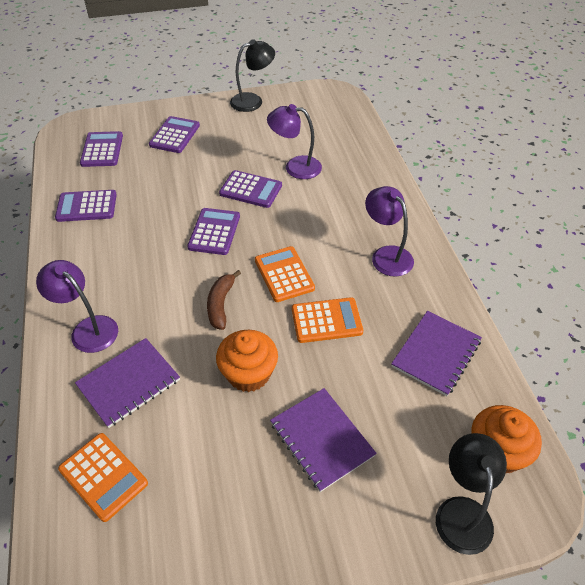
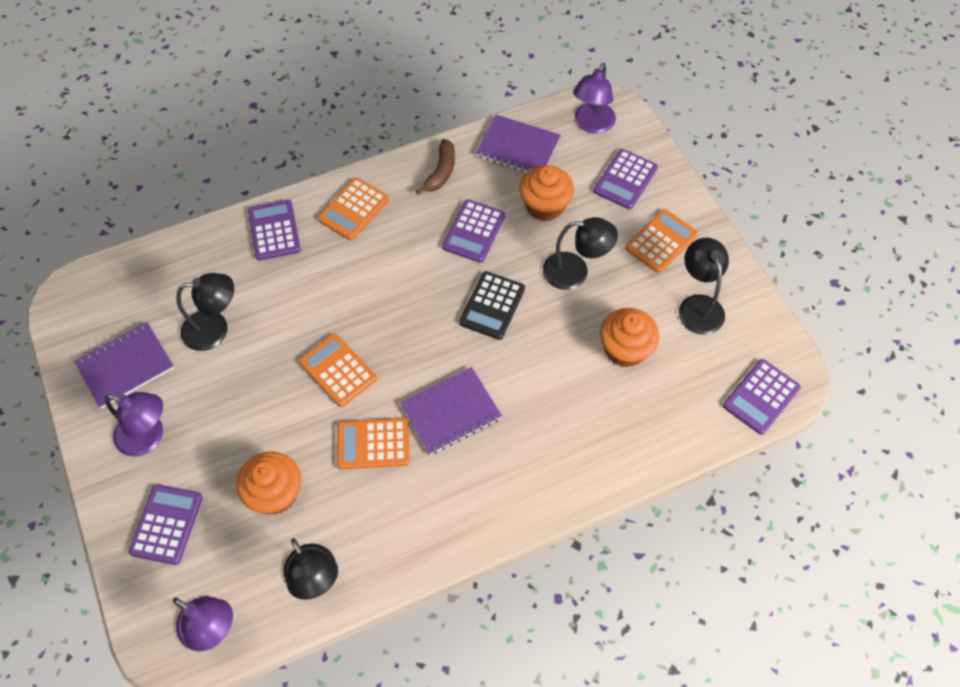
black calculator: 0 -> 1
black lamp: 2 -> 4
orange calculator: 3 -> 4
orange cupcake: 2 -> 3

